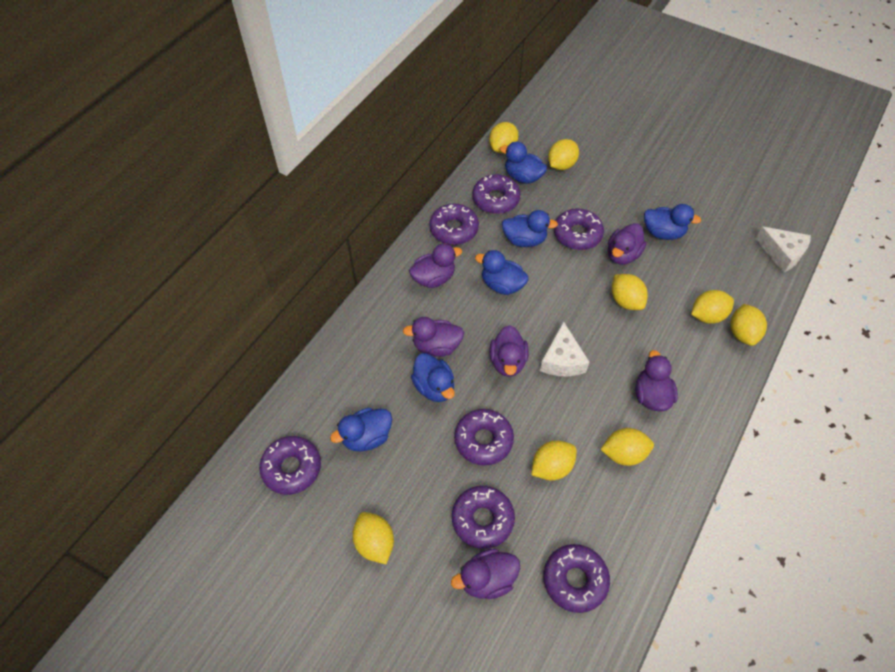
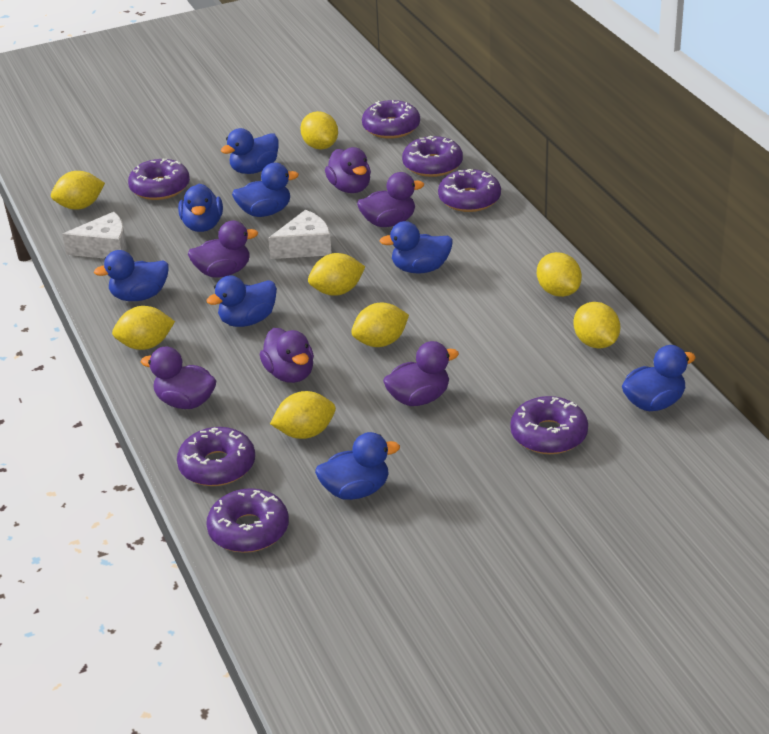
blue duck: 6 -> 8

